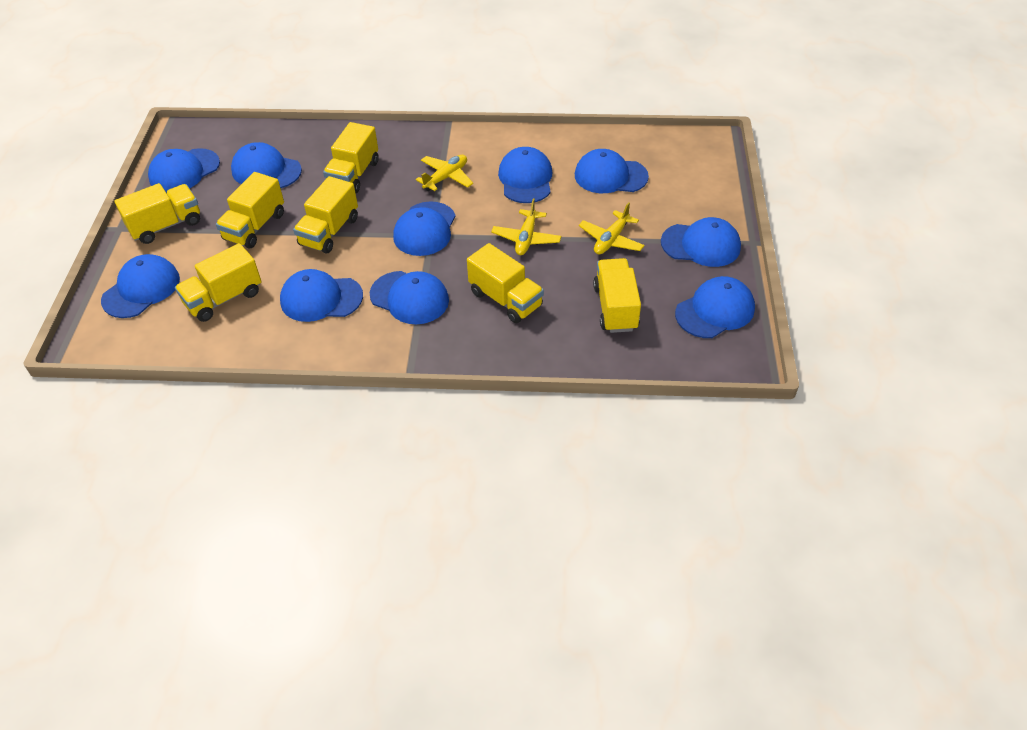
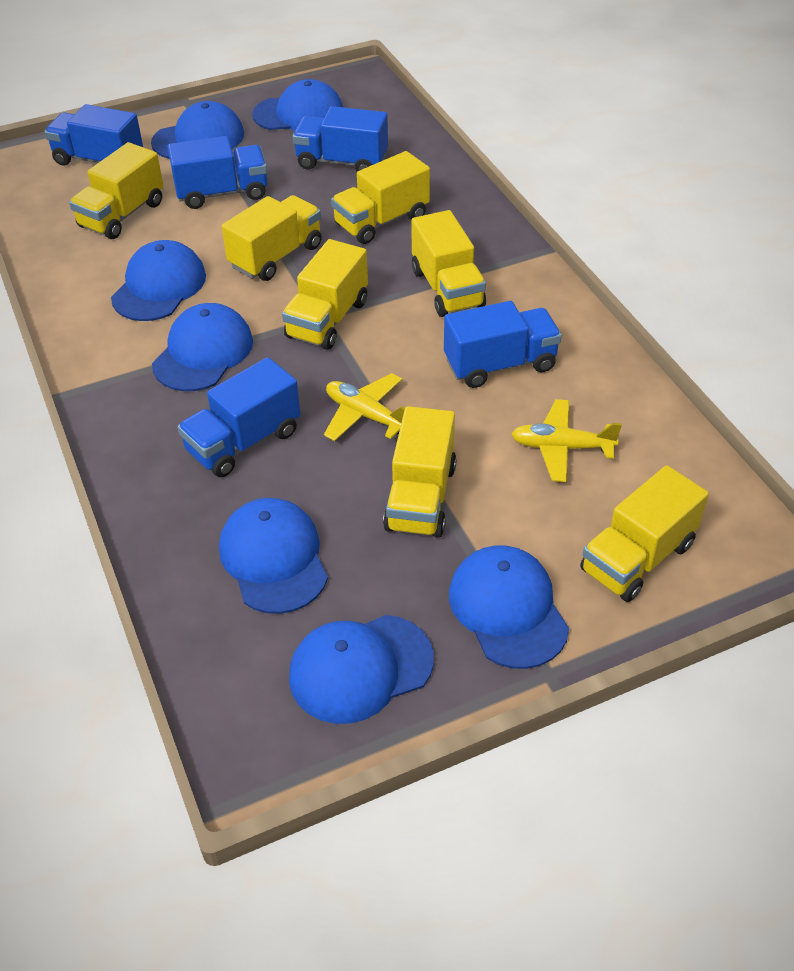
blue cap: 10 -> 7
blue truck: 0 -> 5
yellow plane: 3 -> 2

